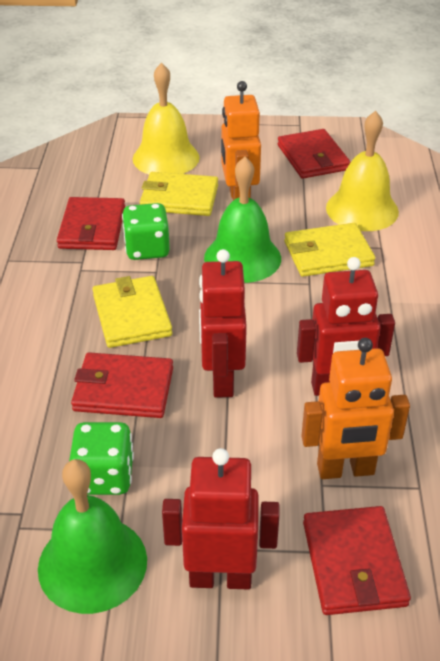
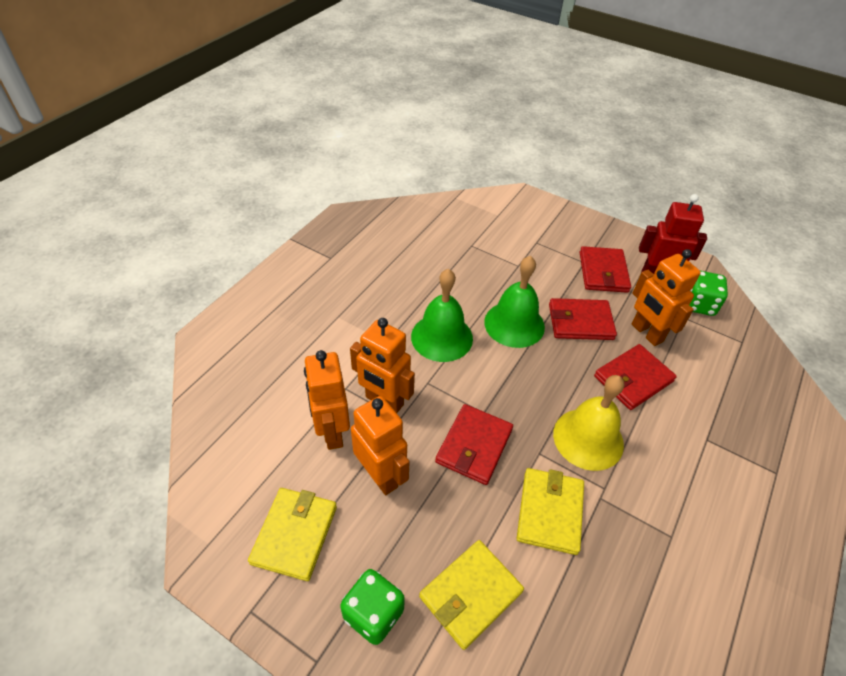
orange robot: 2 -> 4
red robot: 3 -> 1
yellow bell: 2 -> 1

